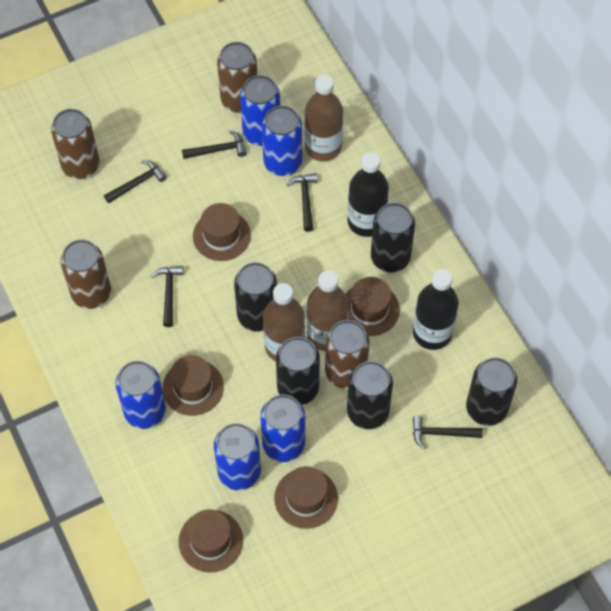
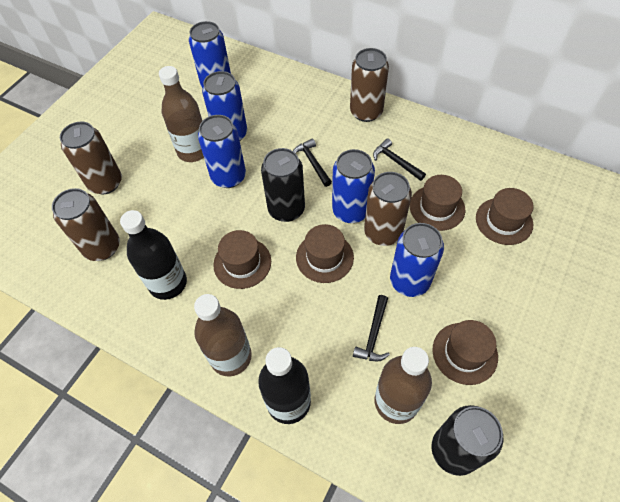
black can: 5 -> 2
black hammer: 5 -> 3

